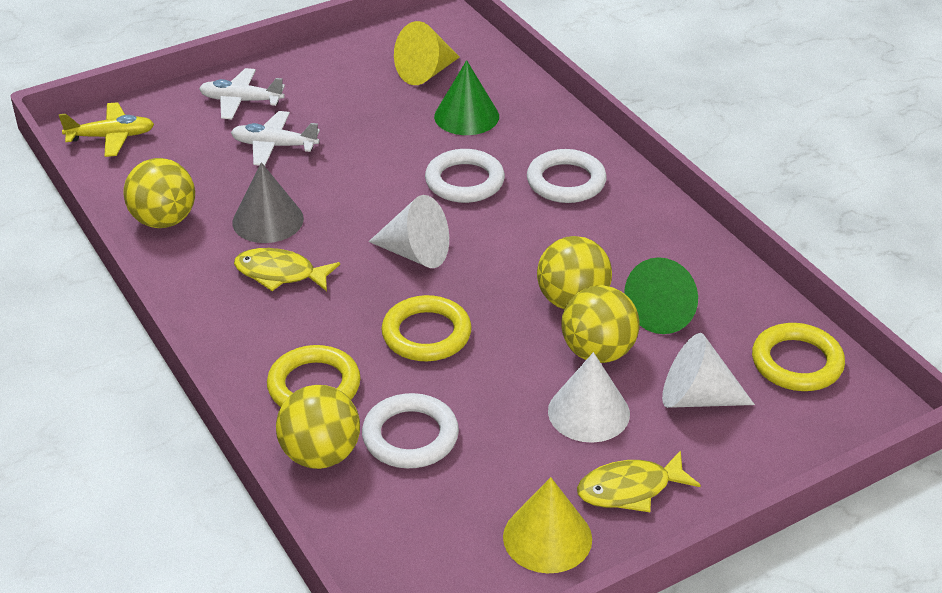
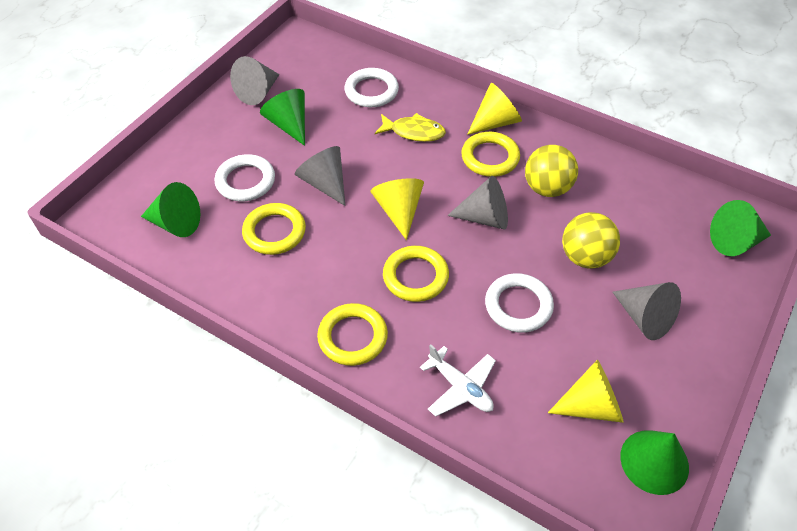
green cone: 2 -> 4
grey cone: 1 -> 4
white cone: 3 -> 0
white plane: 2 -> 1
yellow ball: 4 -> 2
yellow cone: 2 -> 3
yellow fish: 2 -> 1
yellow plane: 1 -> 0
yellow ring: 3 -> 4

